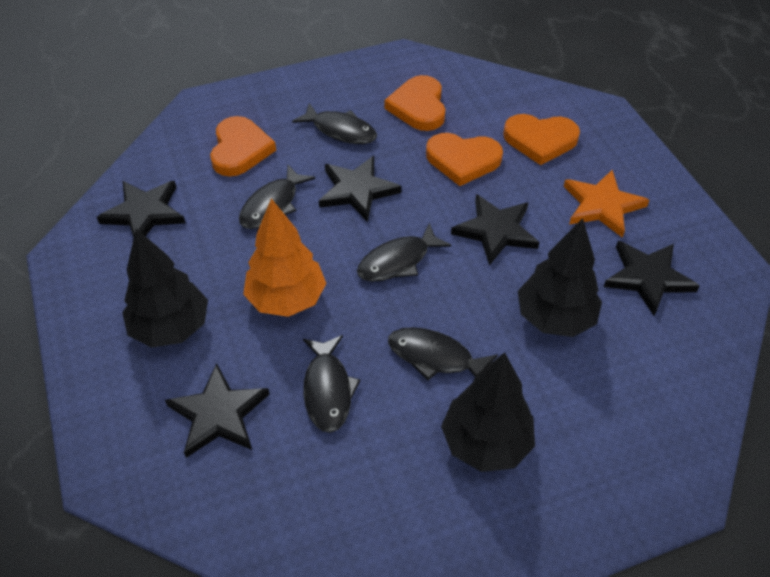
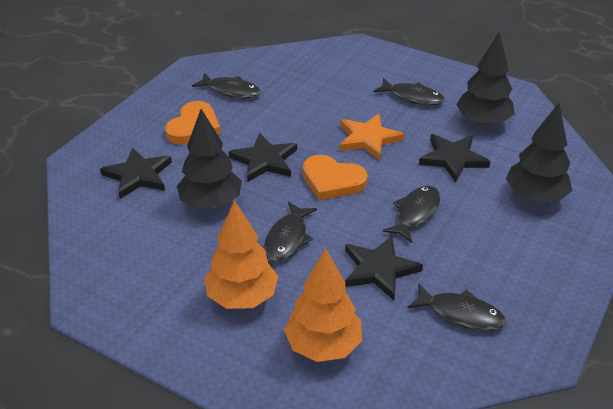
black star: 5 -> 4
orange heart: 4 -> 2
orange tree: 1 -> 2

